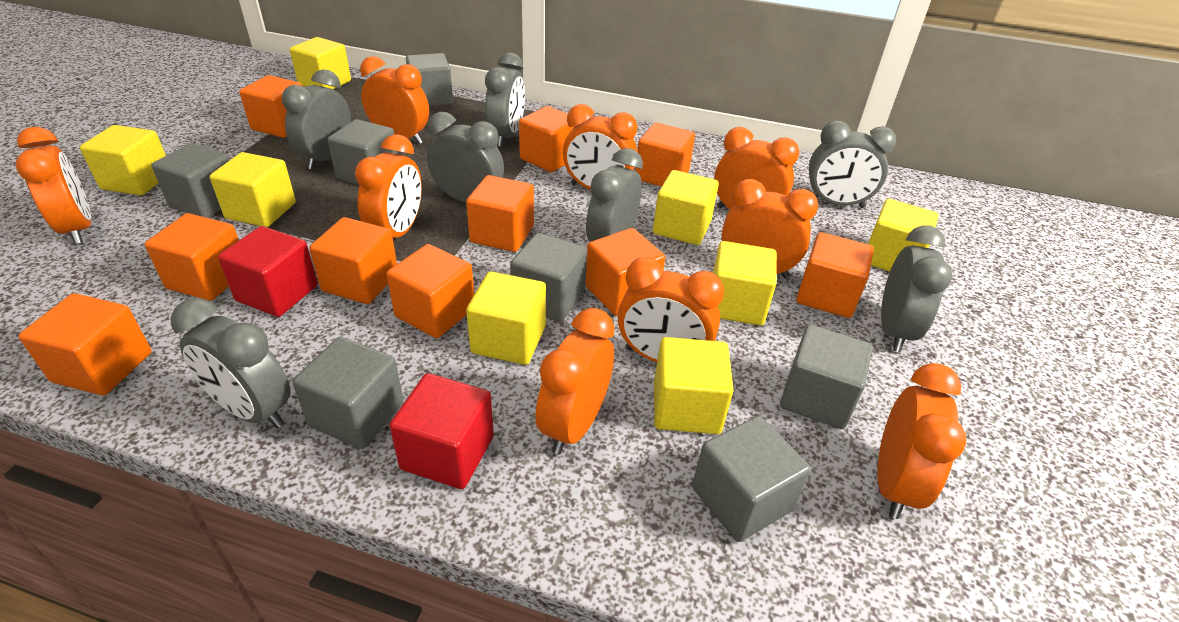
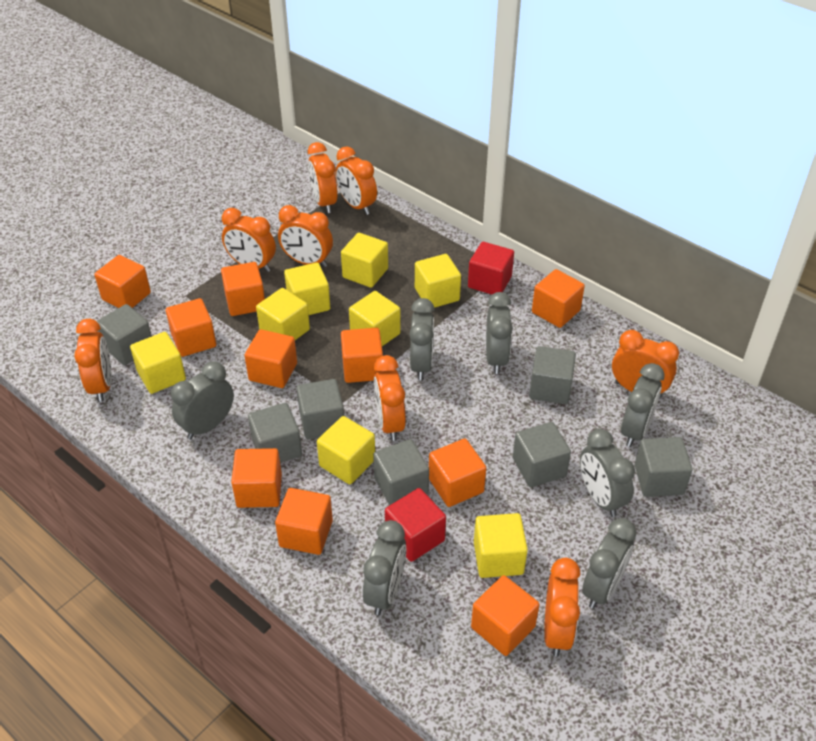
orange clock: 9 -> 8

